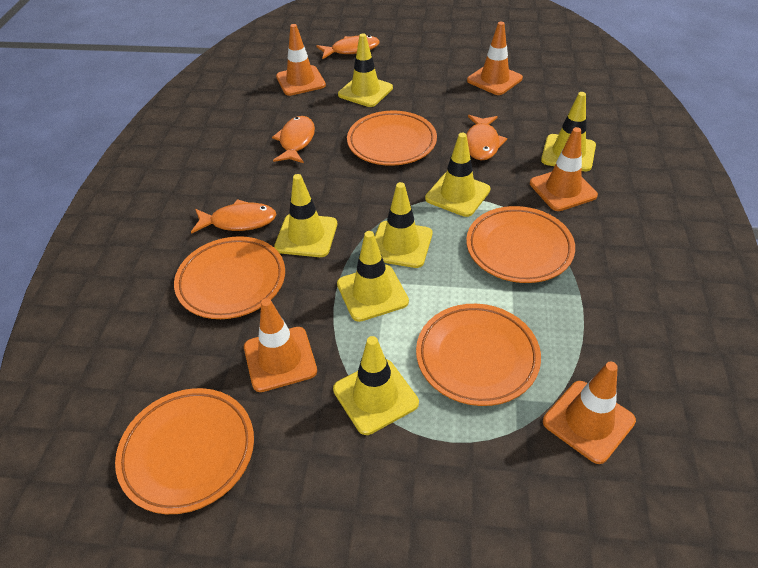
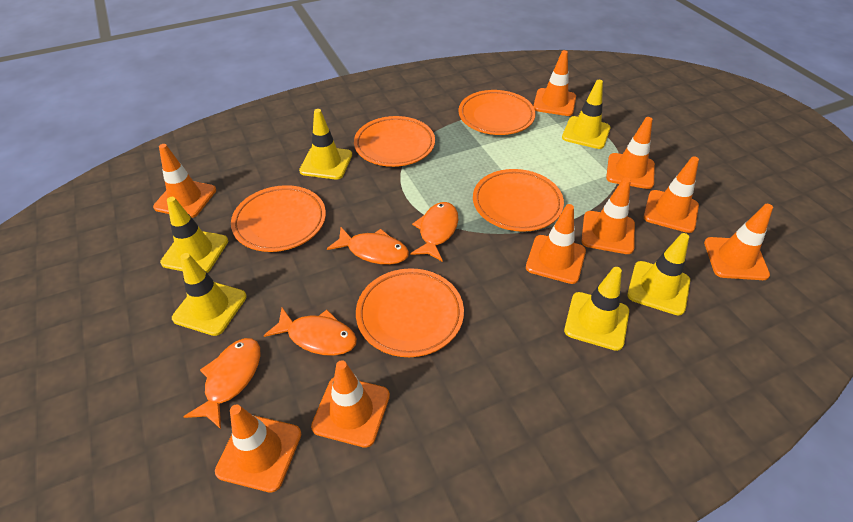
orange traffic cone: 5 -> 9
yellow traffic cone: 7 -> 6

